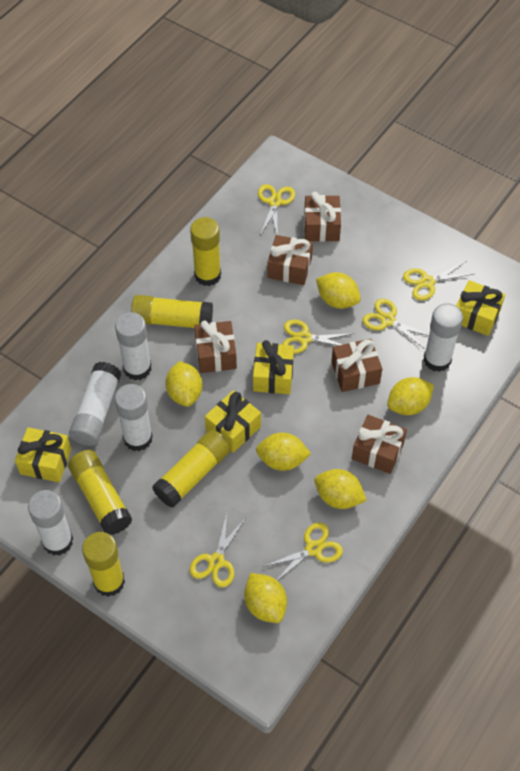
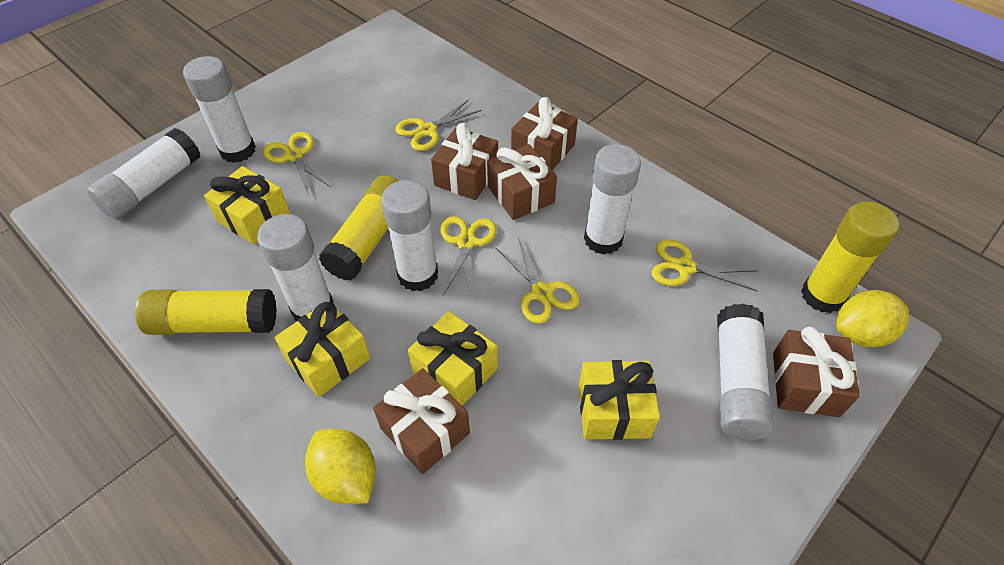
white glue stick: 5 -> 6
yellow glue stick: 5 -> 3
yellow lemon: 6 -> 2
yellow scissors: 6 -> 5

